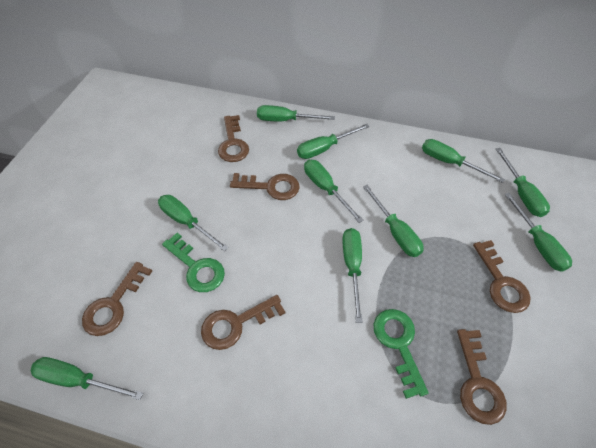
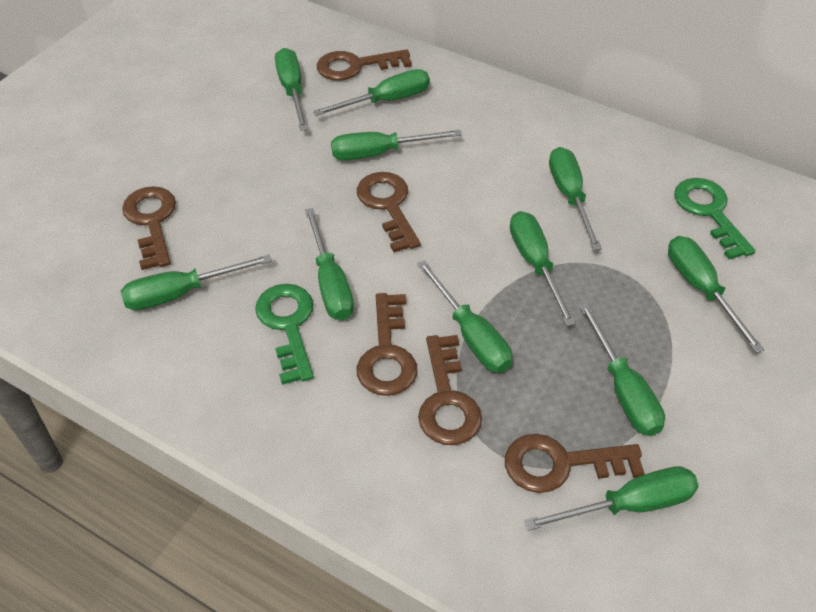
green screwdriver: 10 -> 11

